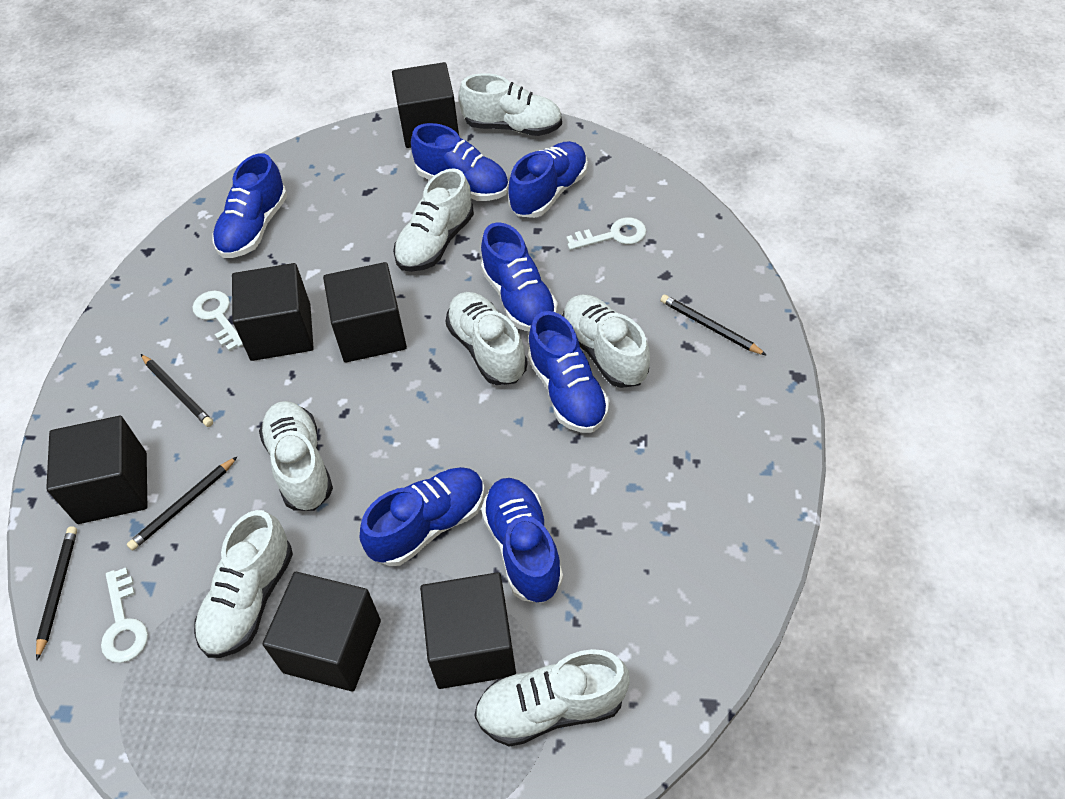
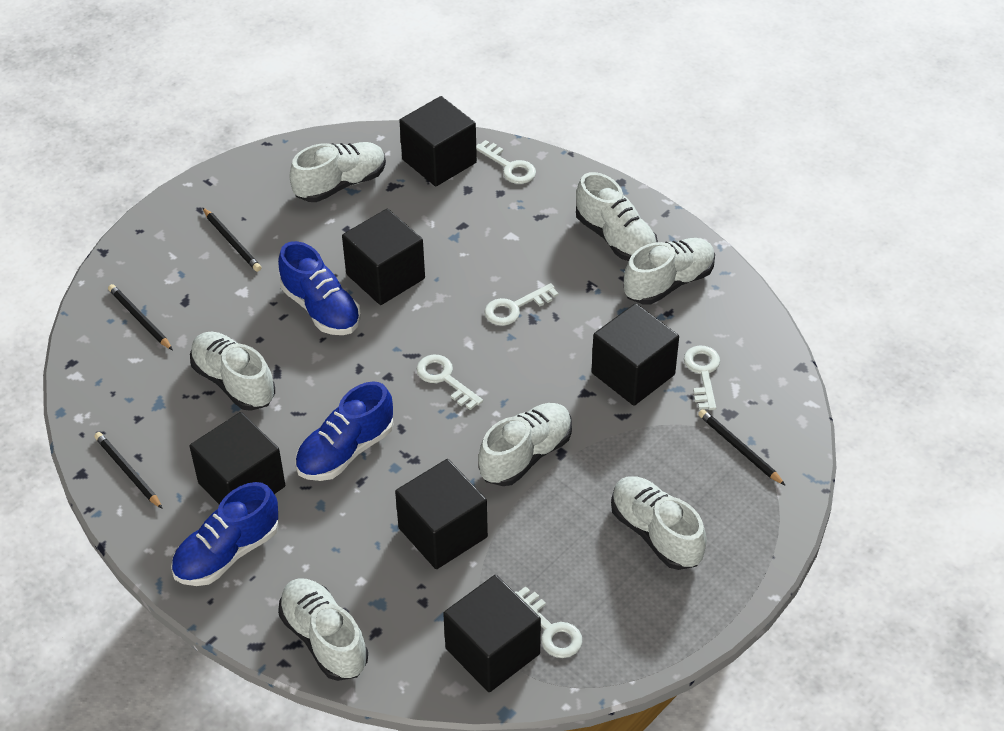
blue shoe: 7 -> 3
white key: 3 -> 5

